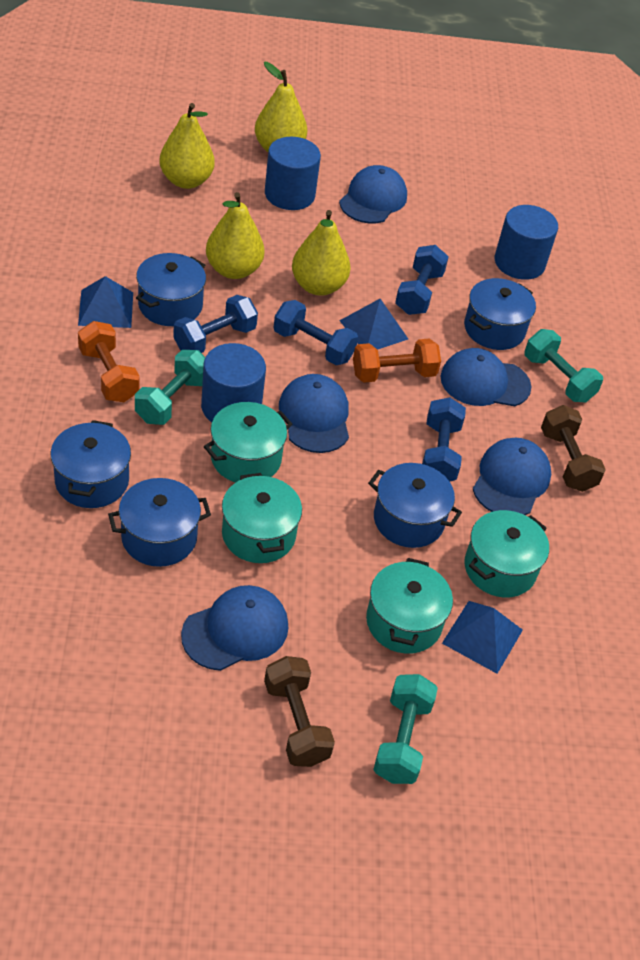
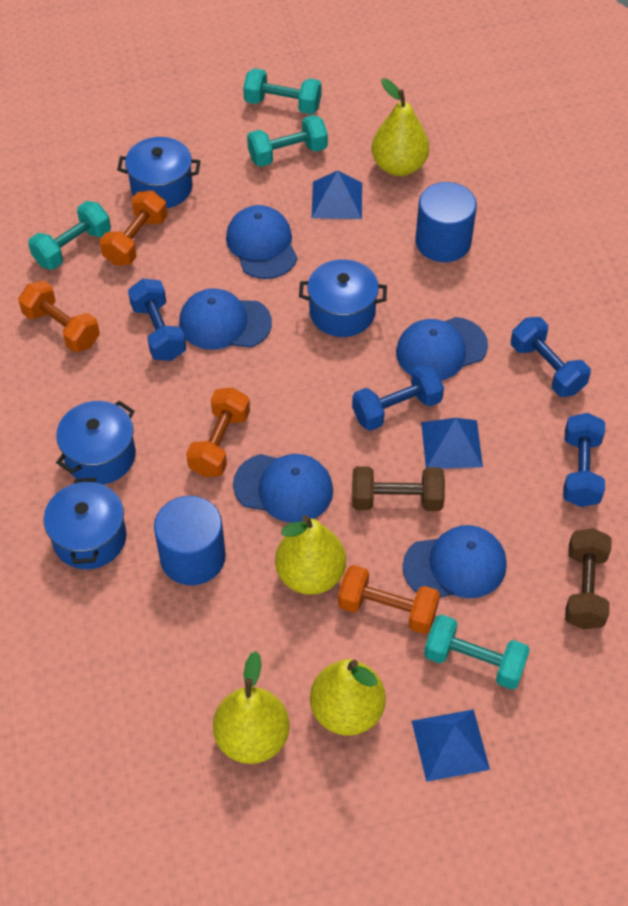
blue cylinder: 3 -> 2
blue pot: 5 -> 4
orange dumbbell: 2 -> 4
turquoise dumbbell: 3 -> 4
turquoise pot: 4 -> 0

